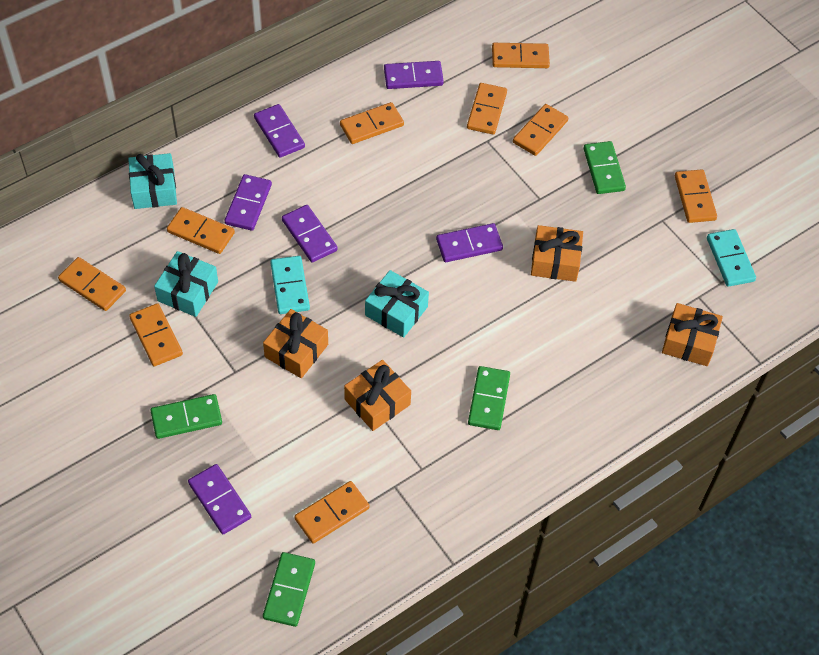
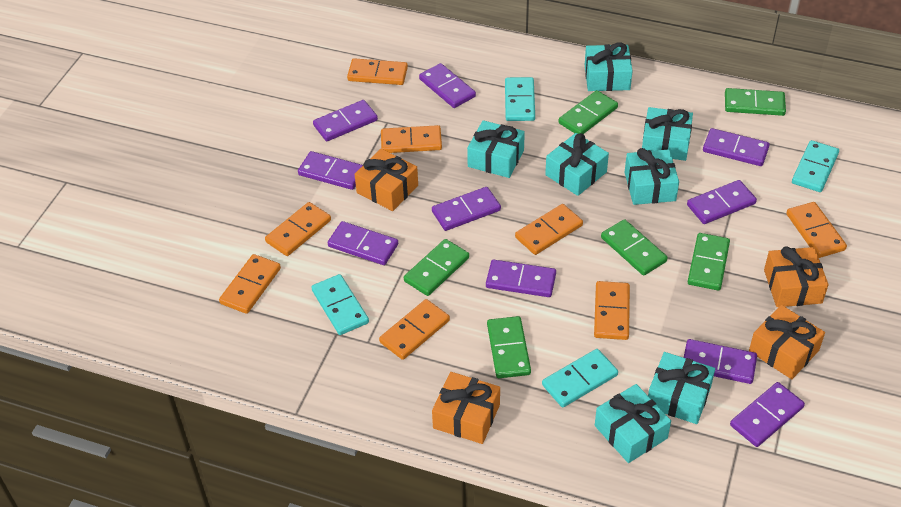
green domino: 4 -> 6
orange domino: 9 -> 8
purple domino: 6 -> 10
turquoise domino: 2 -> 4
turquoise gift: 3 -> 7

